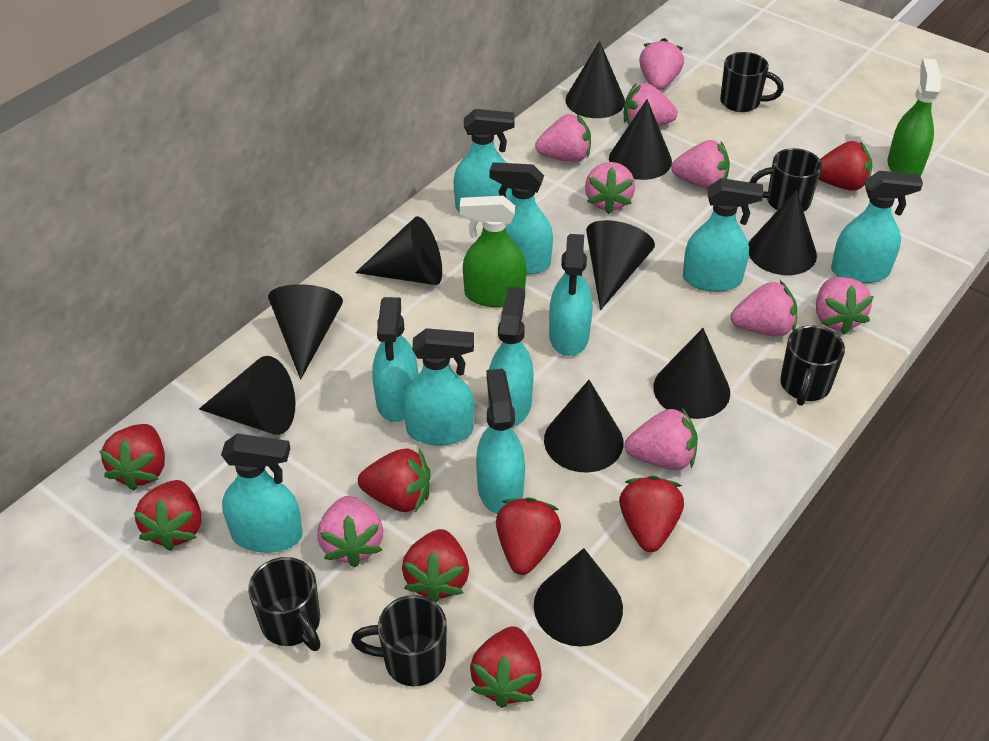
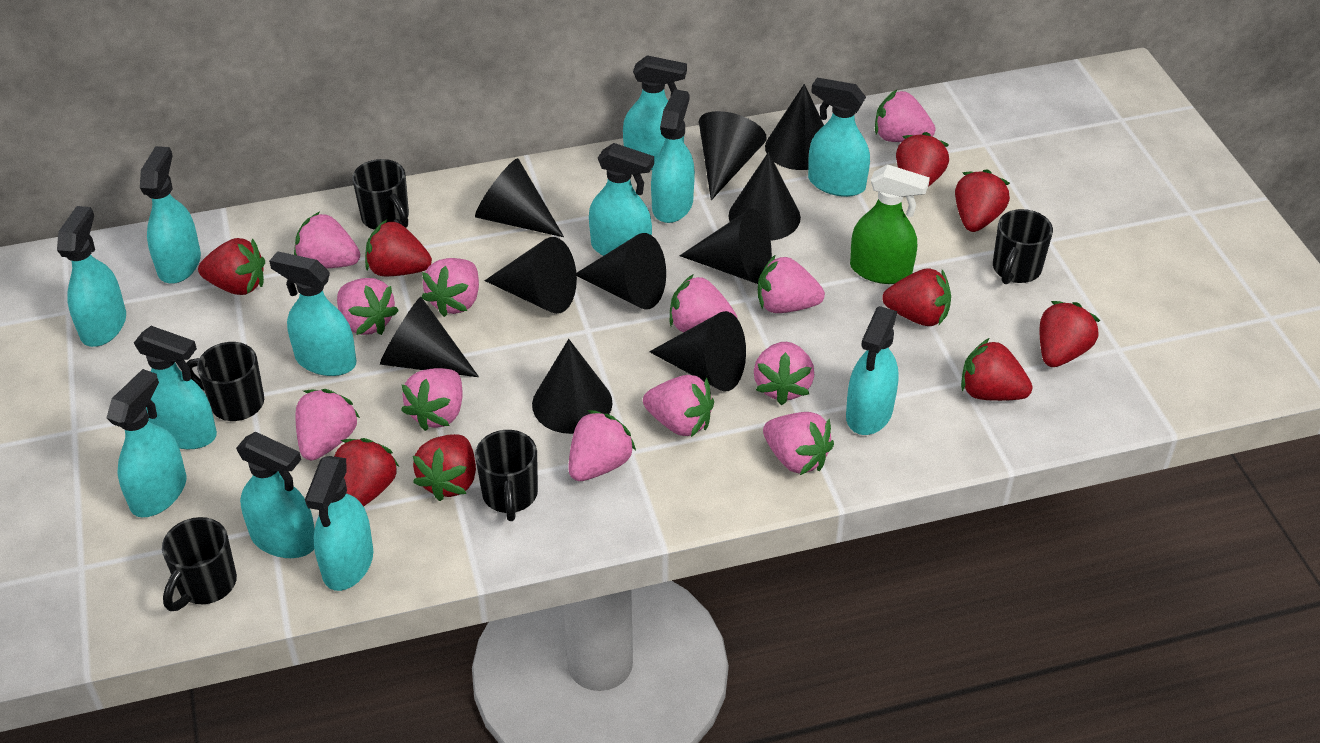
green spray bottle: 2 -> 1
pink strawberry: 9 -> 12
red strawberry: 8 -> 9
turquoise spray bottle: 10 -> 12

